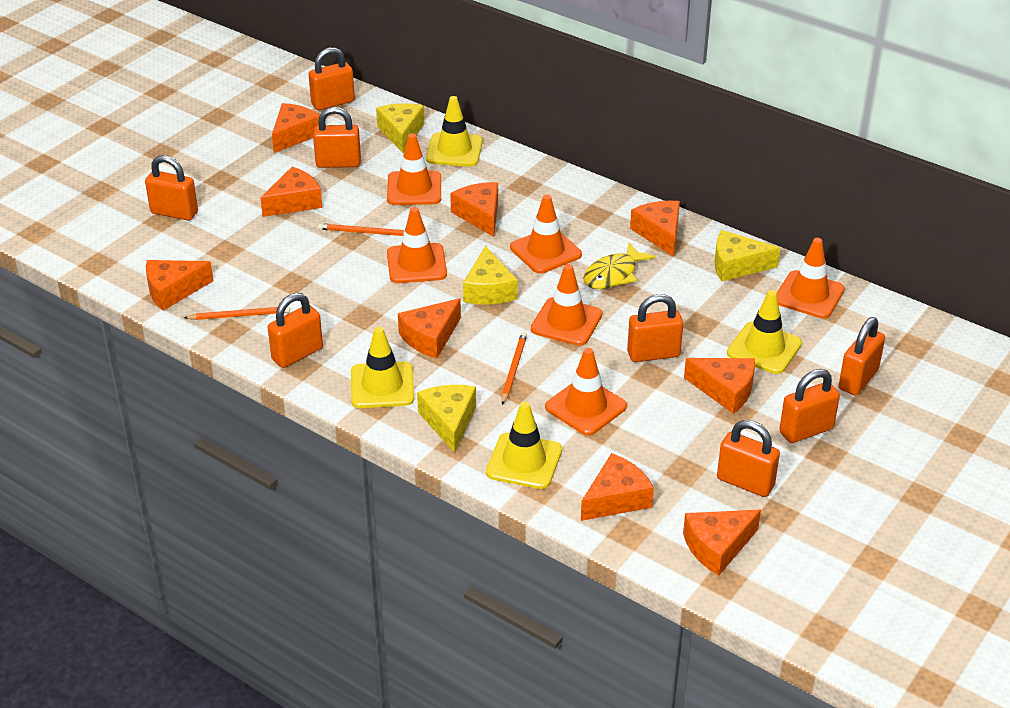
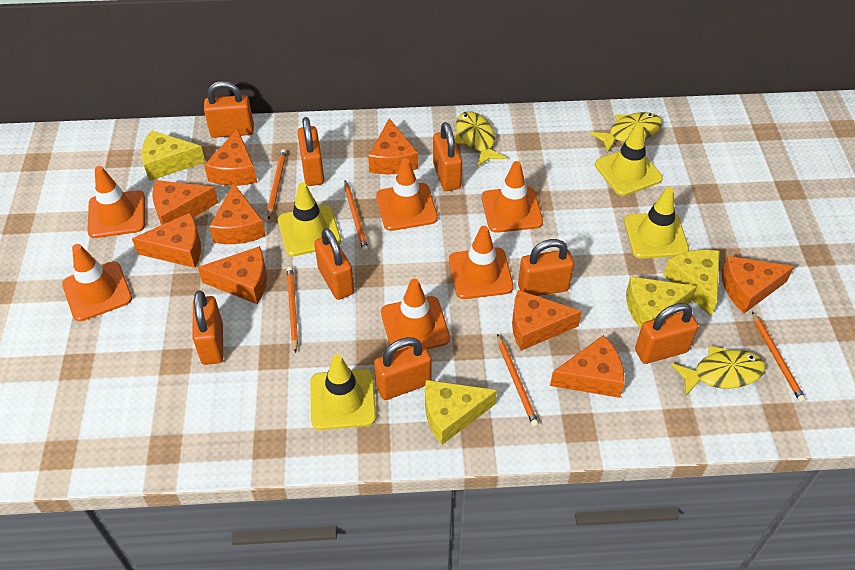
orange pencil: 3 -> 5
yellow fish: 1 -> 3

